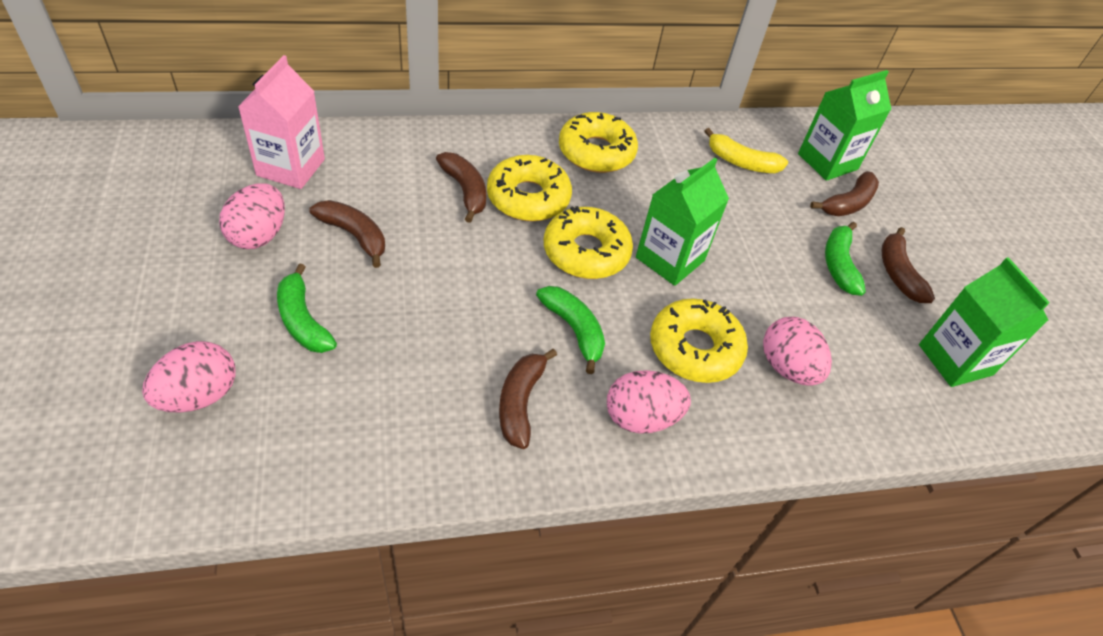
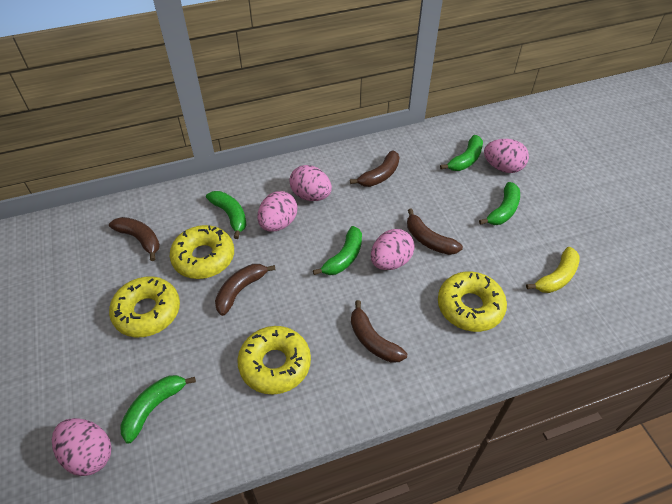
green banana: 3 -> 5
green carton: 3 -> 0
pink carton: 1 -> 0
pink egg: 4 -> 5

